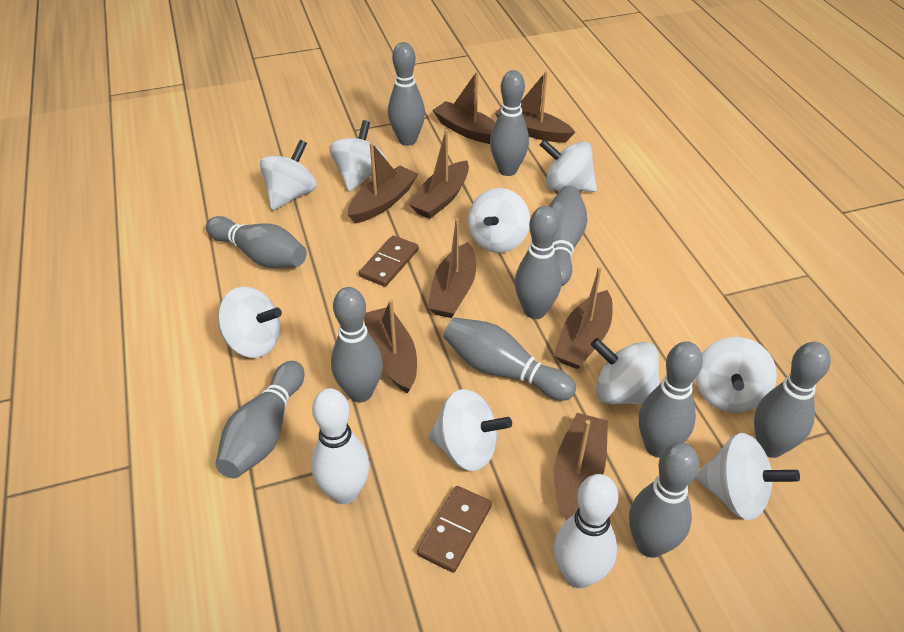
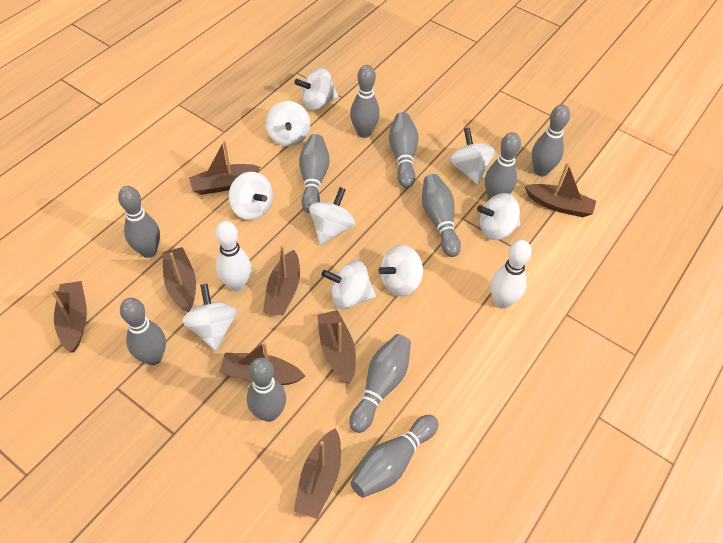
brown domino: 2 -> 0

